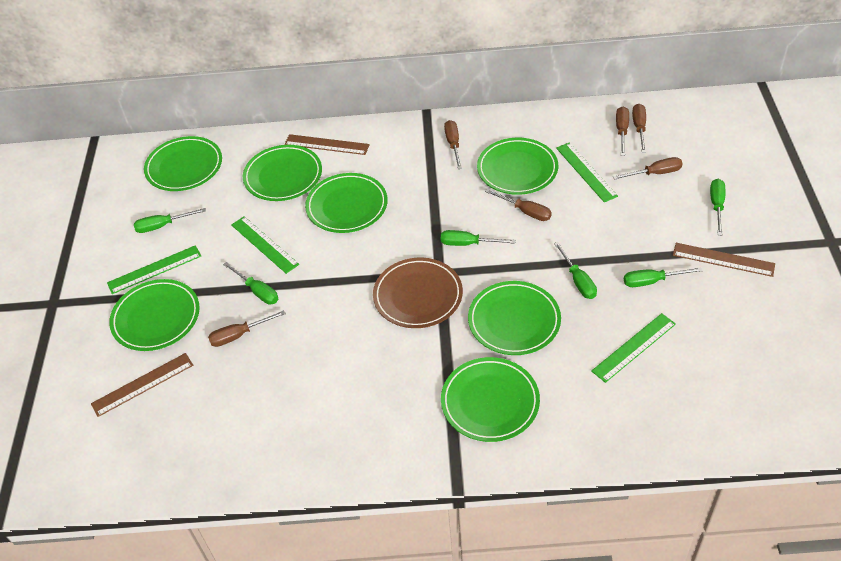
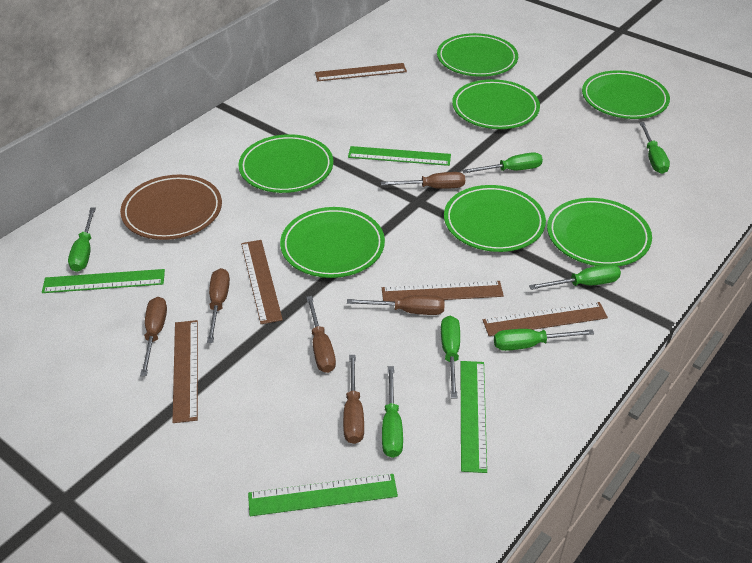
brown ruler: 3 -> 5
green screwdriver: 6 -> 7

